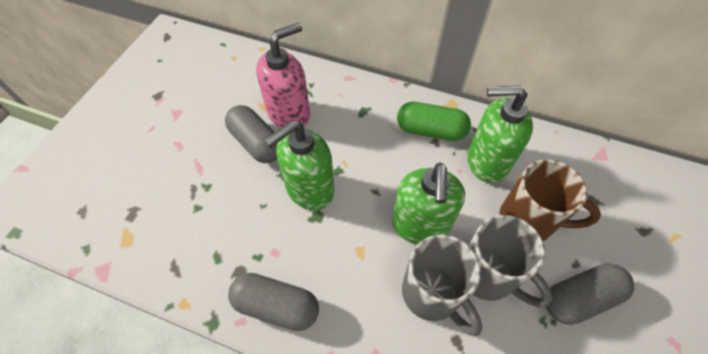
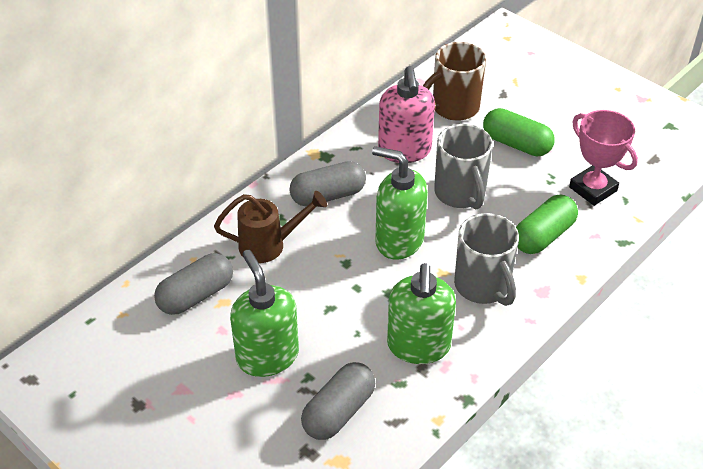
brown watering can: 0 -> 1
green capsule: 1 -> 2
pink trophy: 0 -> 1

